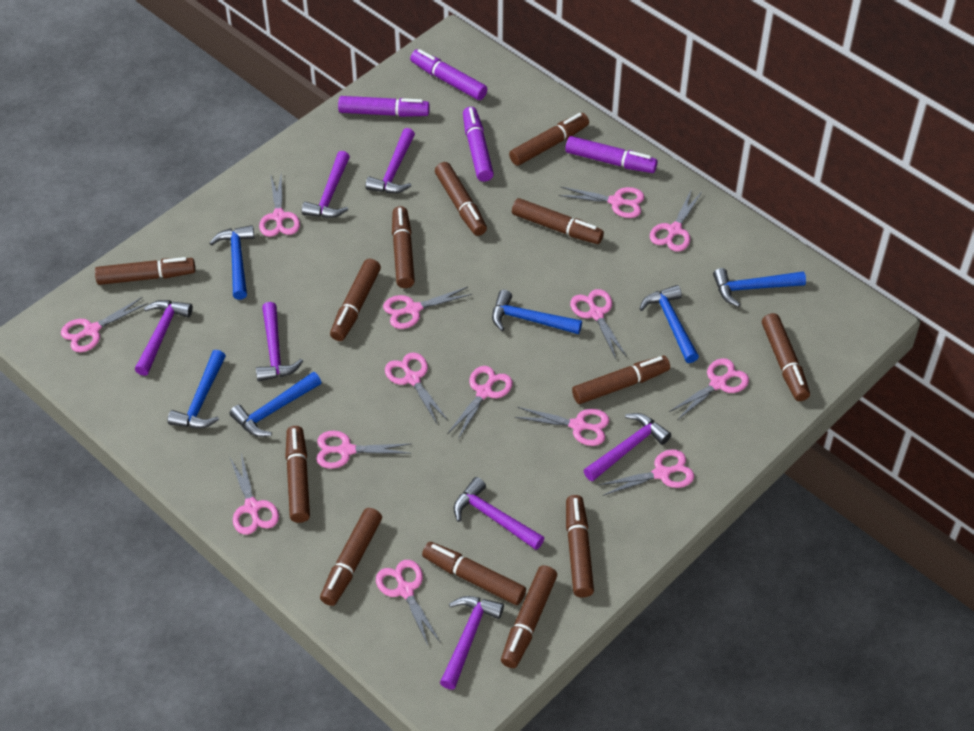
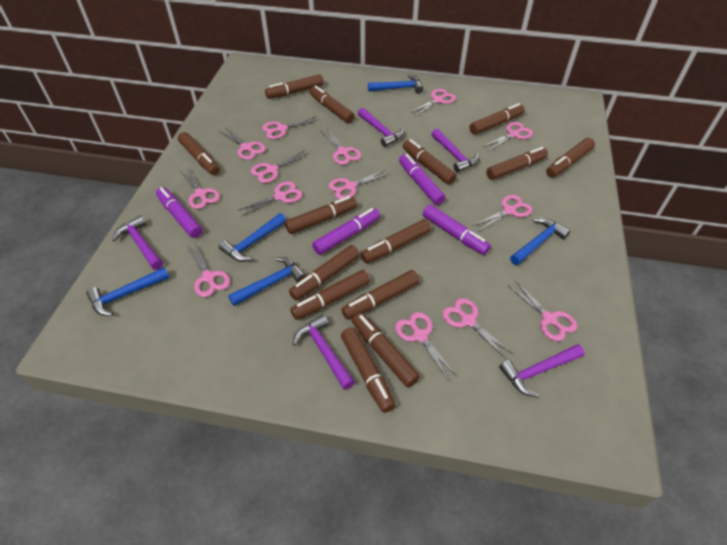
blue hammer: 6 -> 5
brown marker: 13 -> 14
purple hammer: 7 -> 5

